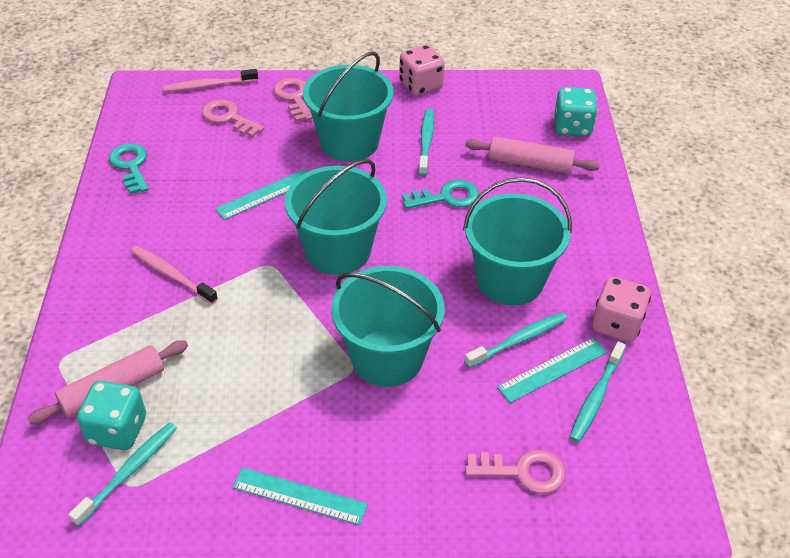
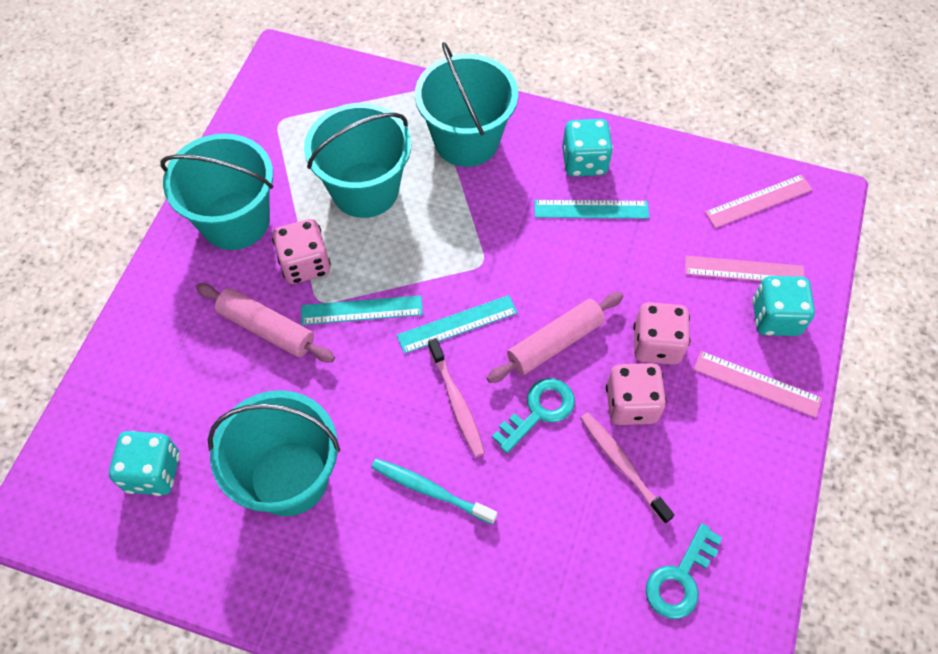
pink dice: 2 -> 3
pink key: 3 -> 0
pink ruler: 0 -> 3
turquoise dice: 2 -> 3
turquoise toothbrush: 4 -> 1

